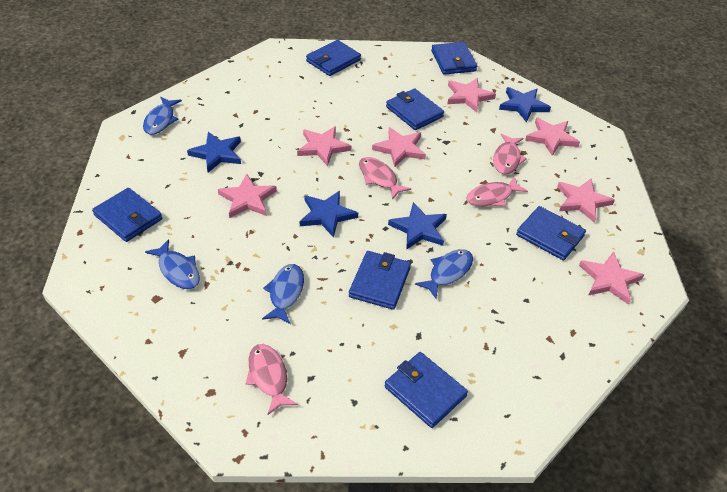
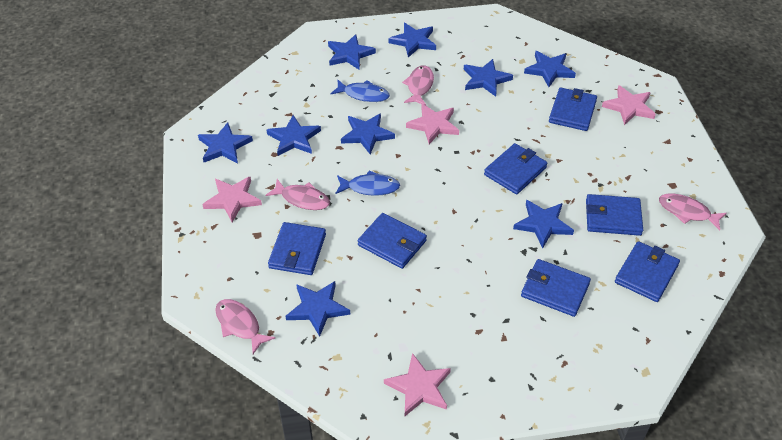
blue fish: 4 -> 2
blue star: 4 -> 9
pink star: 7 -> 4

